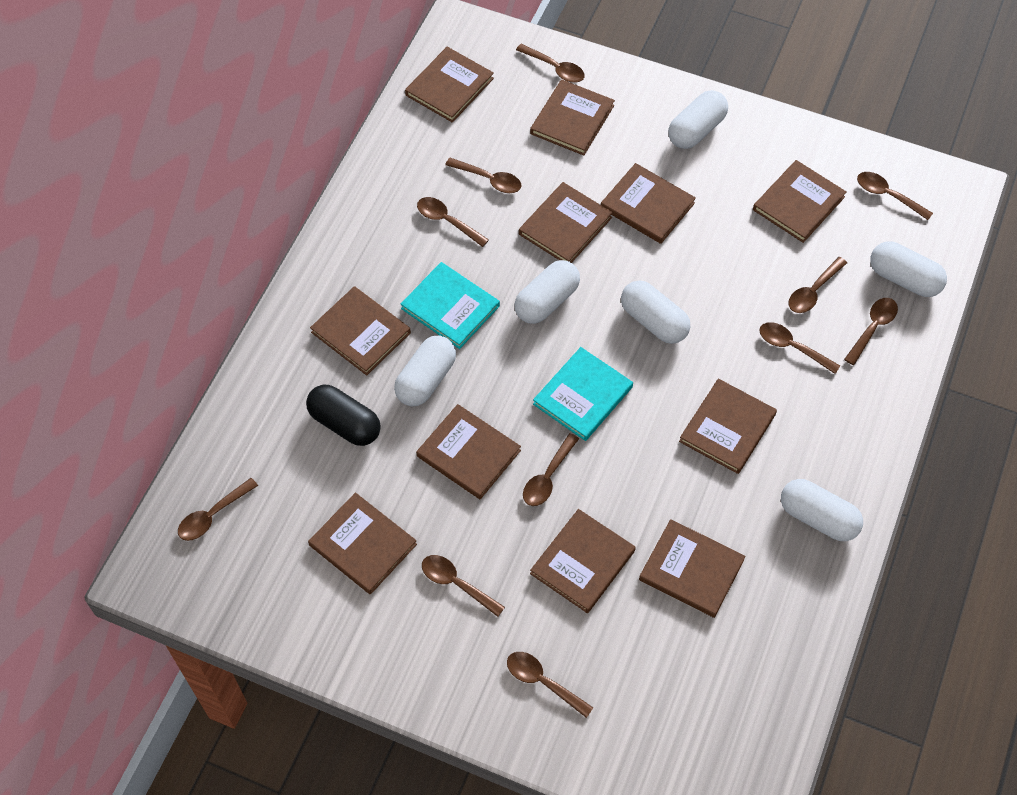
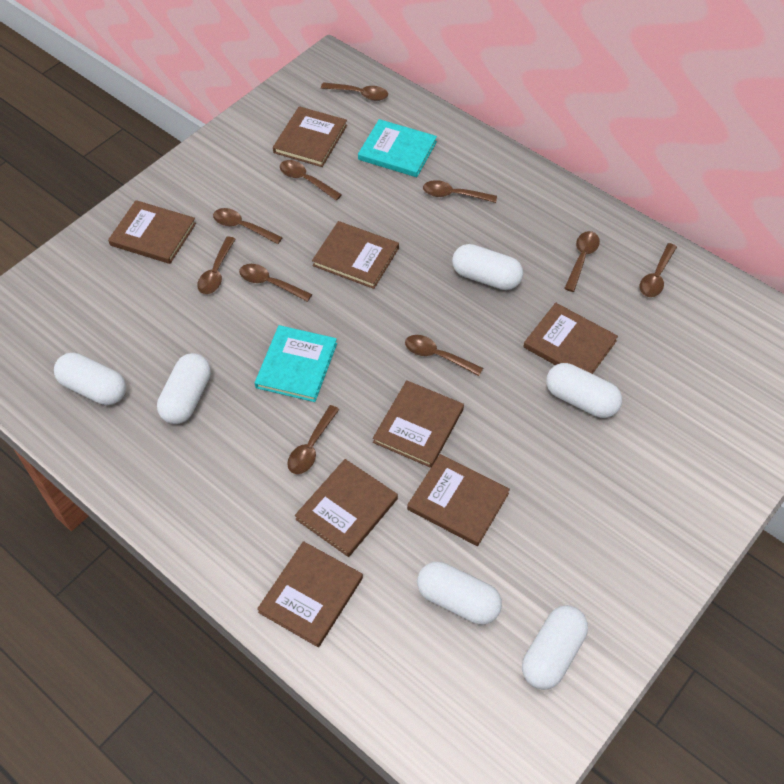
black capsule: 1 -> 0
brown book: 11 -> 8
brown spoon: 11 -> 10

